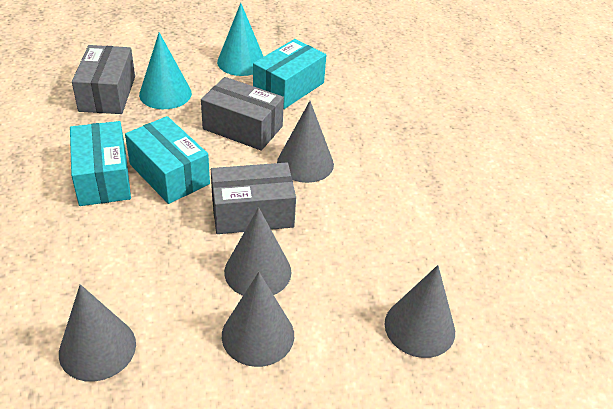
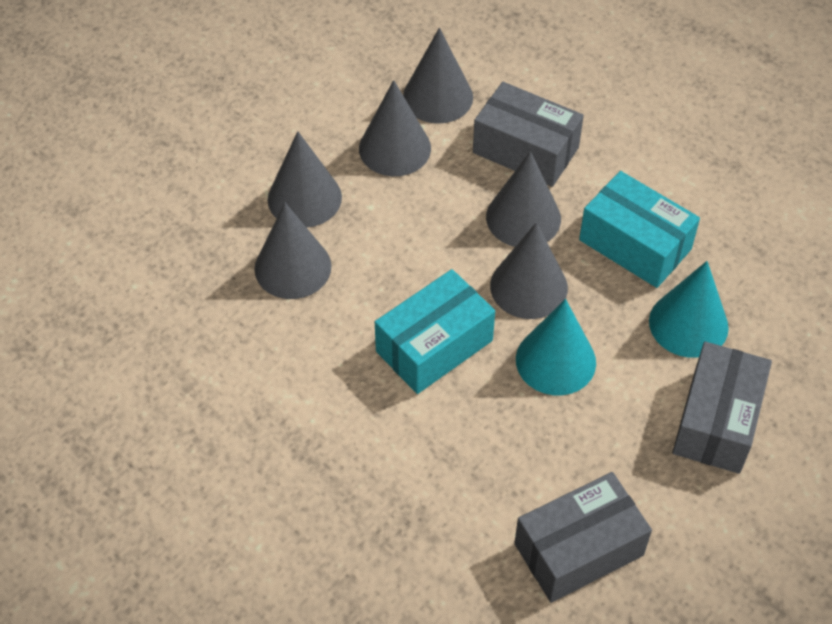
grey cone: 5 -> 6
turquoise box: 3 -> 2

